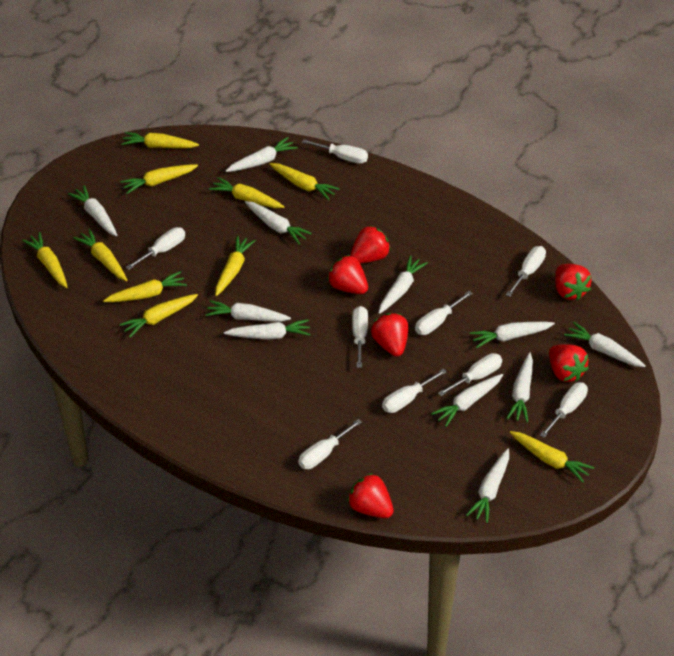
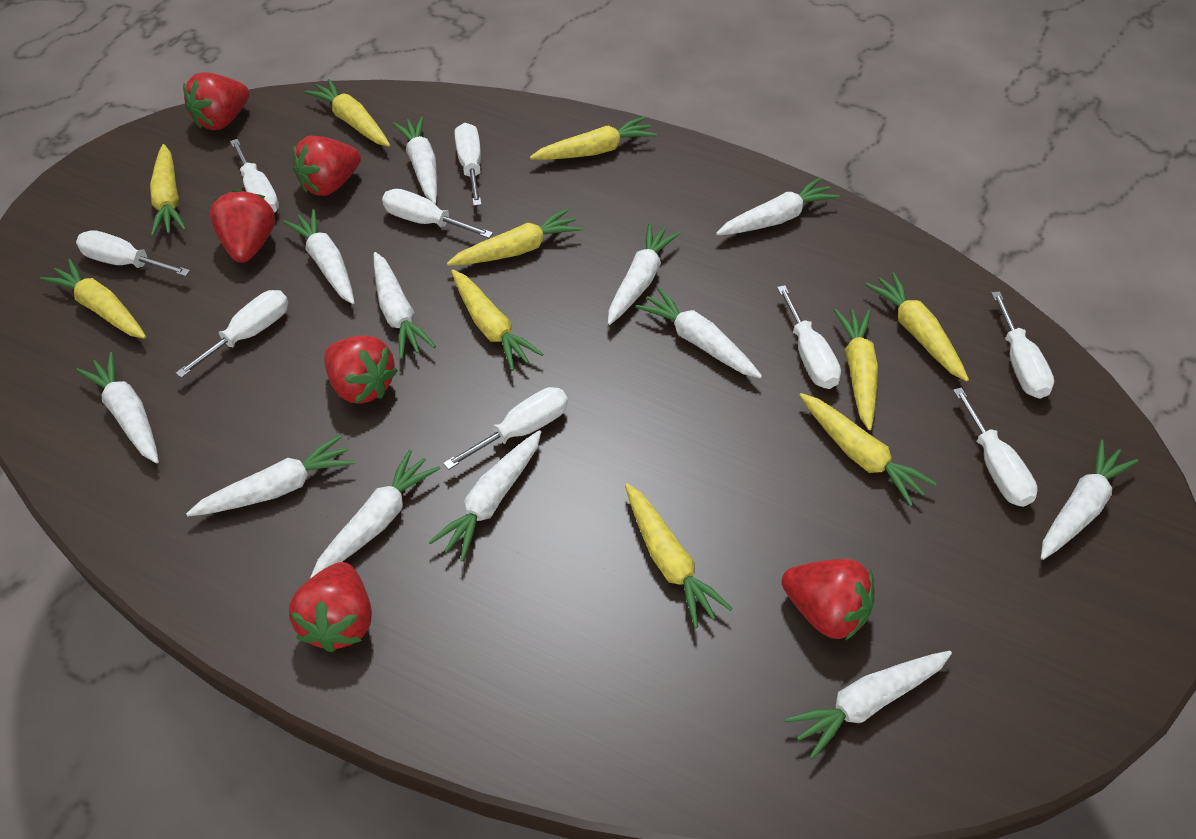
white carrot: 11 -> 12

